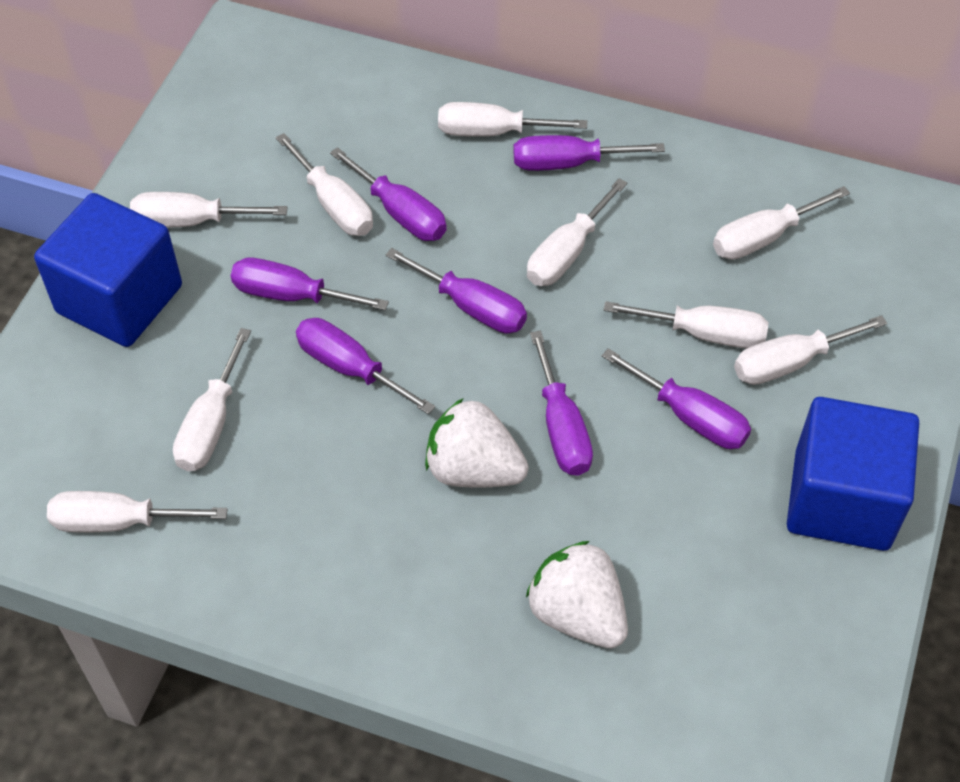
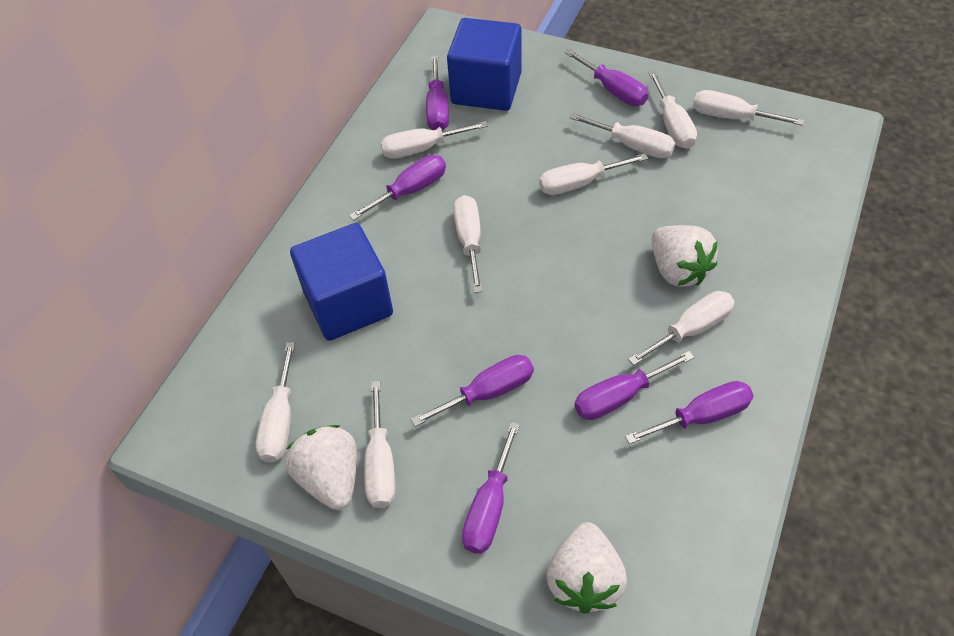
white strawberry: 2 -> 3

